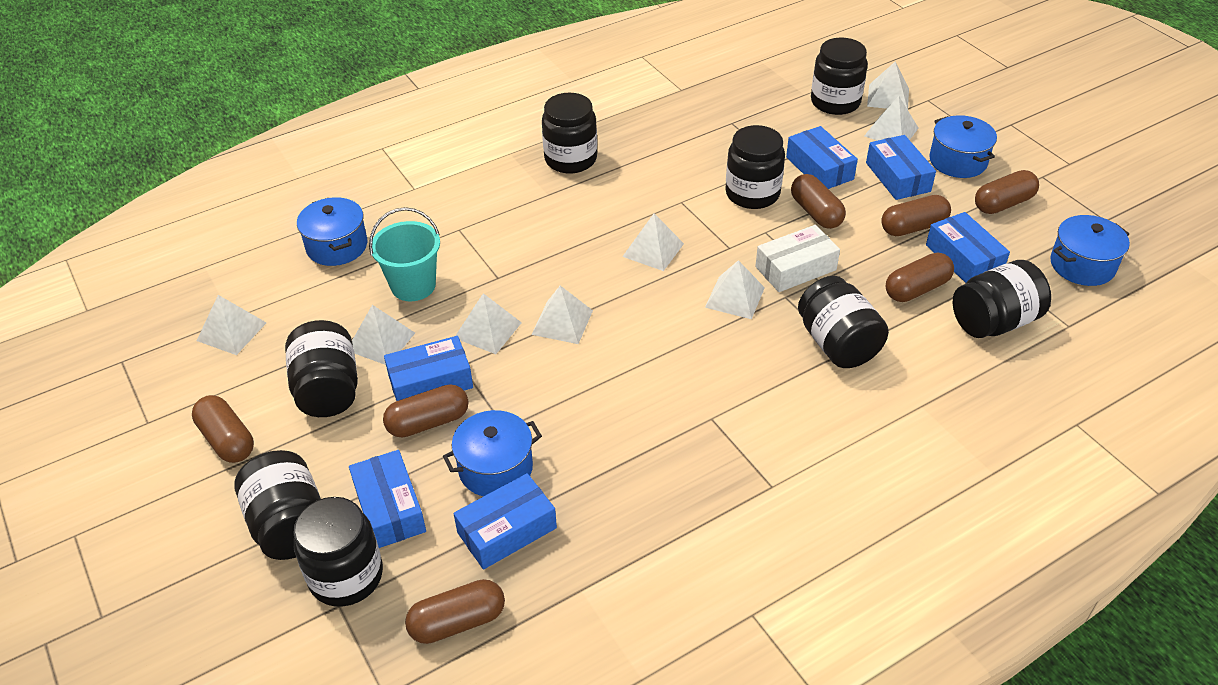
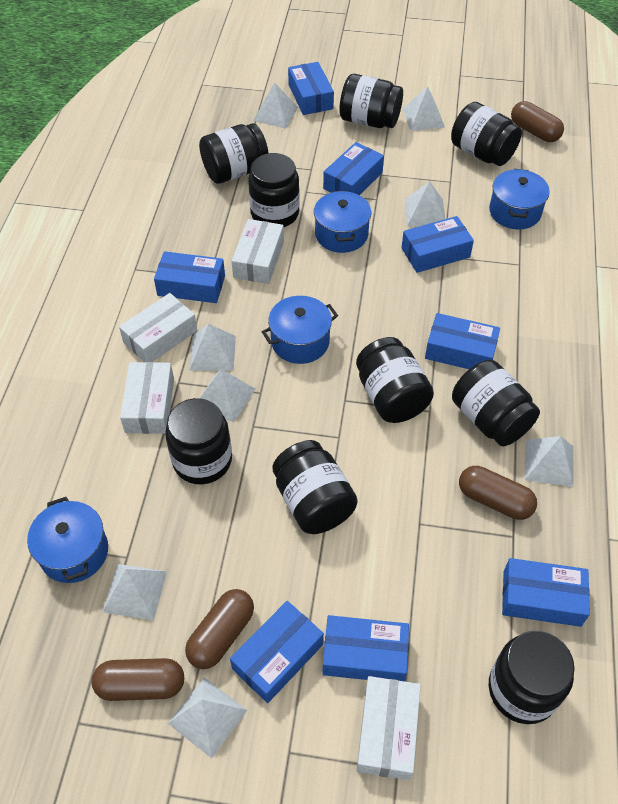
black jar: 8 -> 9
blue box: 6 -> 8
brown capsule: 7 -> 4
turquoise bucket: 1 -> 0
white box: 1 -> 4

